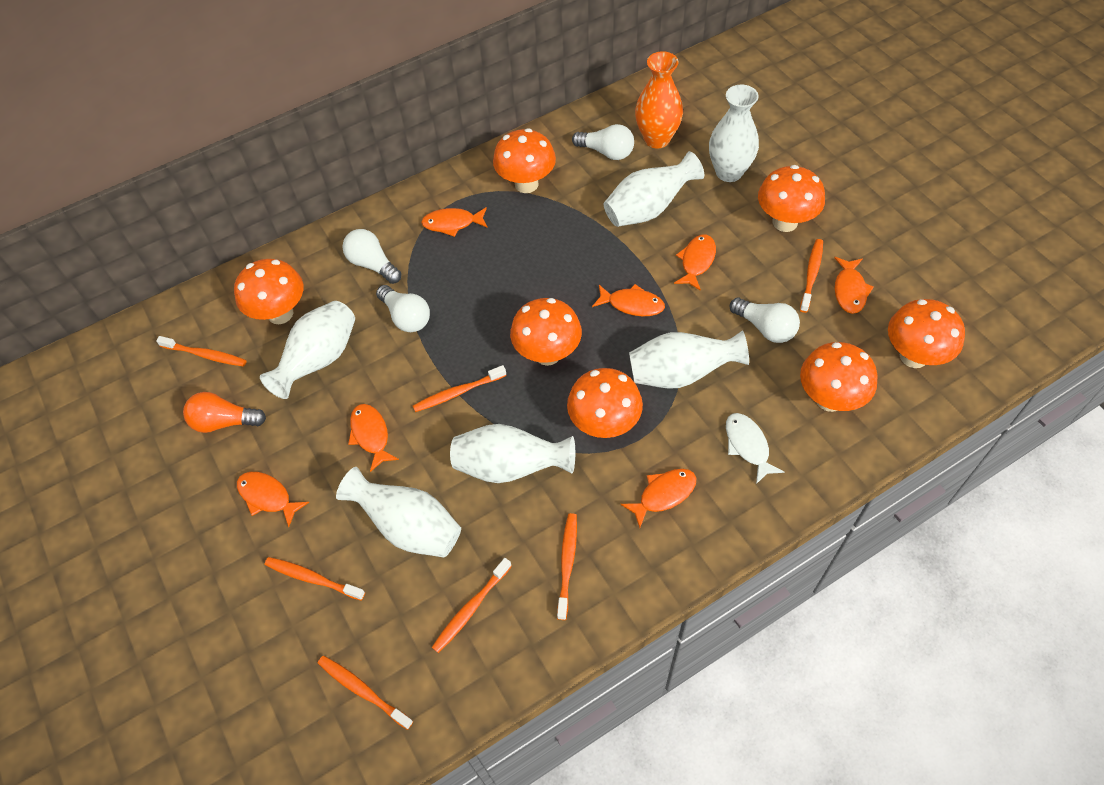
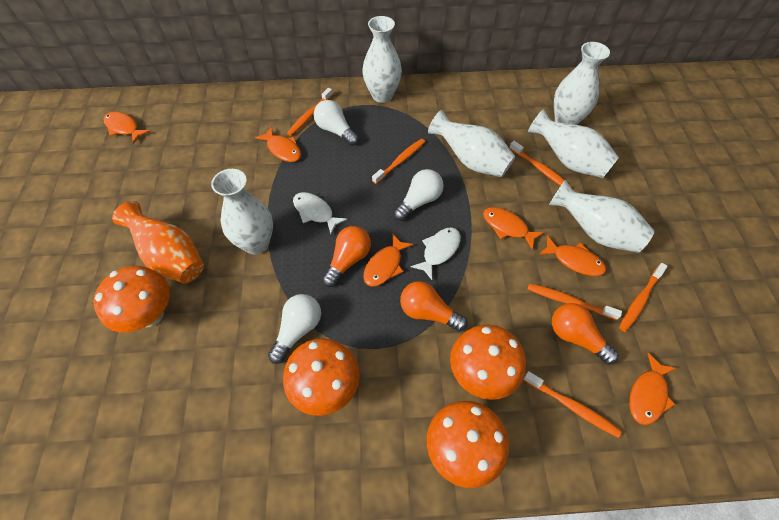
orange fish: 7 -> 6
orange light bulb: 1 -> 3
orange mushroom: 7 -> 4
orange toothbrush: 7 -> 6
white fish: 1 -> 2
white light bulb: 4 -> 3

